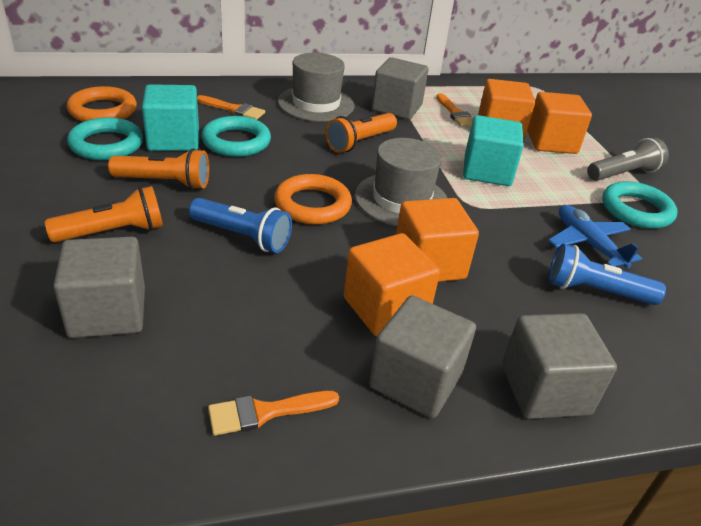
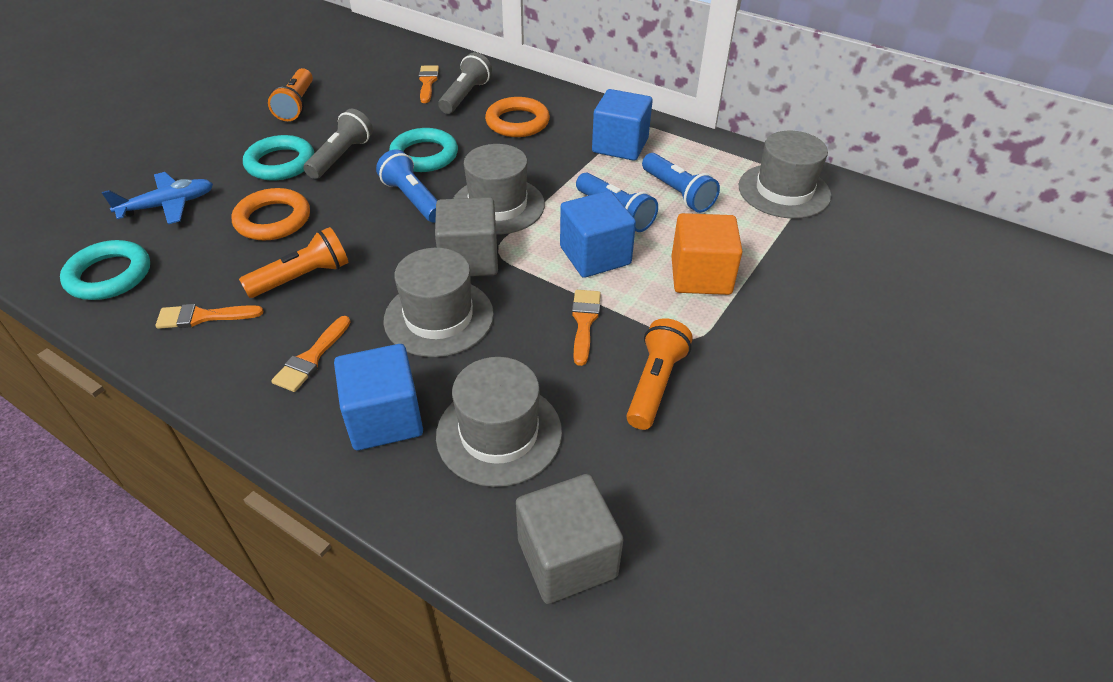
blue cube: 0 -> 3
blue flashlight: 2 -> 3
grey cube: 4 -> 2
grey flashlight: 1 -> 2
grey hat: 2 -> 4
orange brush: 3 -> 4
orange cube: 4 -> 1
turquoise cube: 2 -> 0

